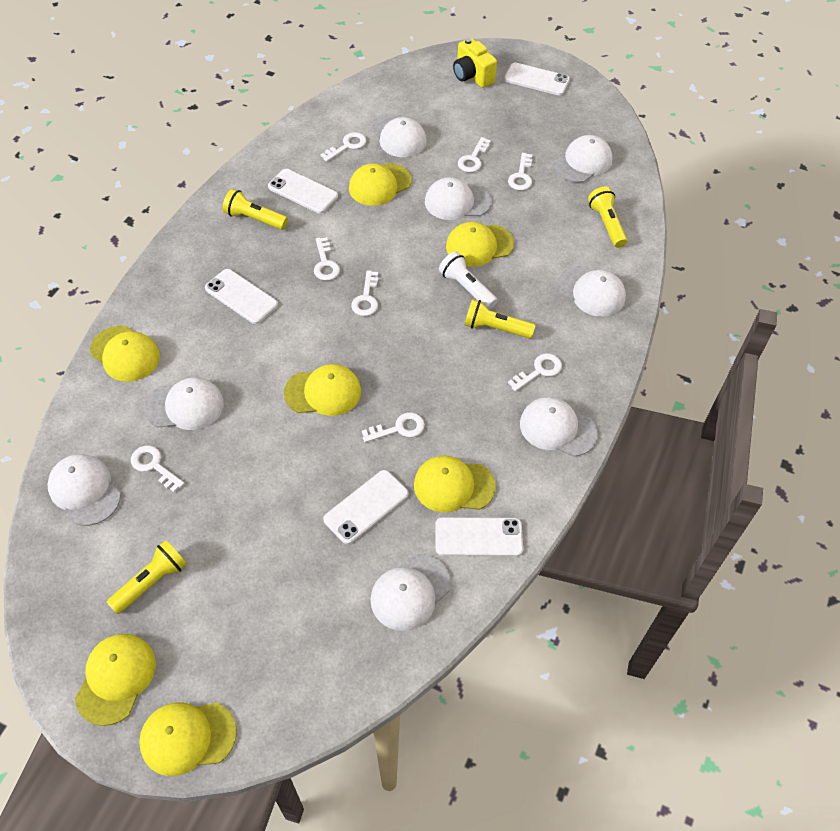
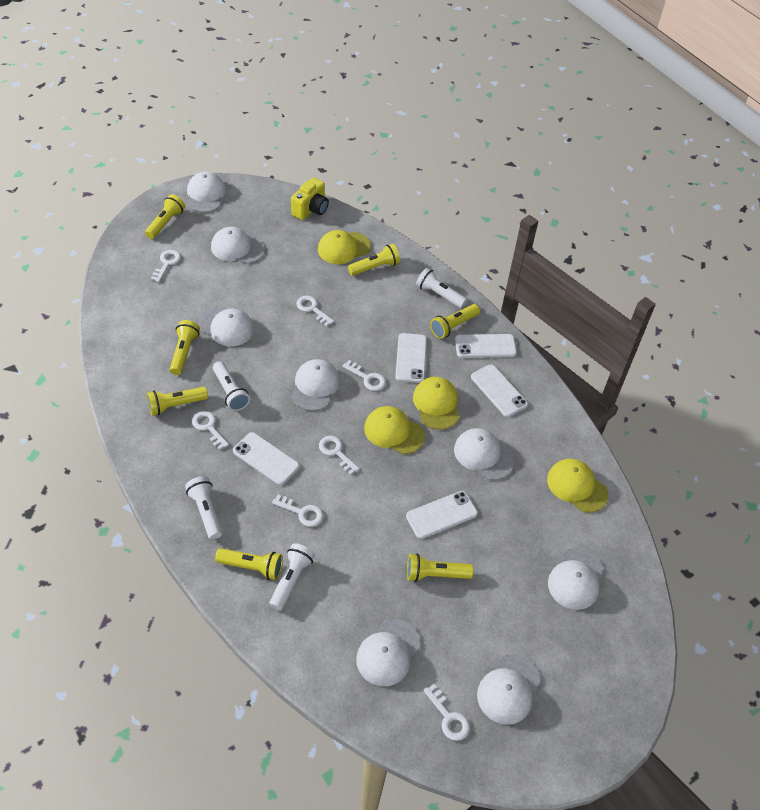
white flashlight: 1 -> 4
white key: 8 -> 7
yellow cap: 7 -> 4
yellow flashlight: 4 -> 7

